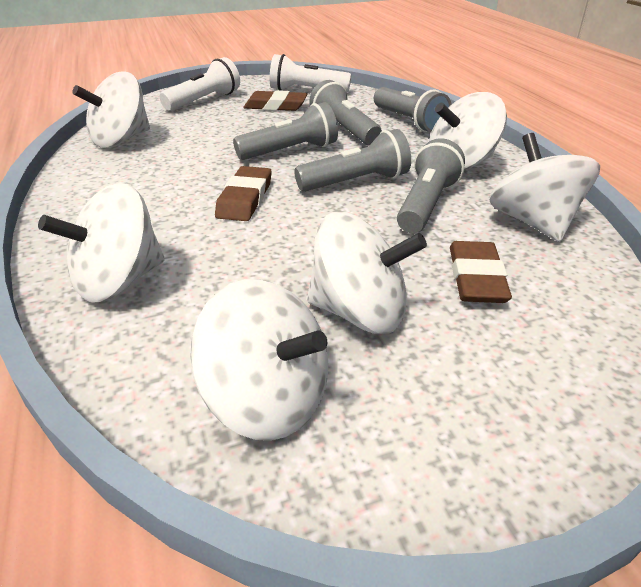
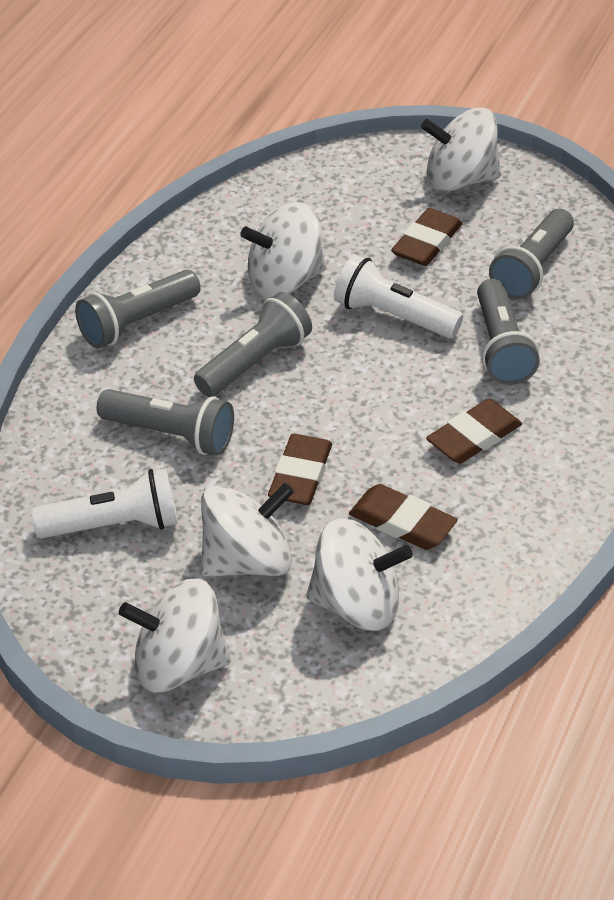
brown eraser: 3 -> 4
white spinning top: 6 -> 5

